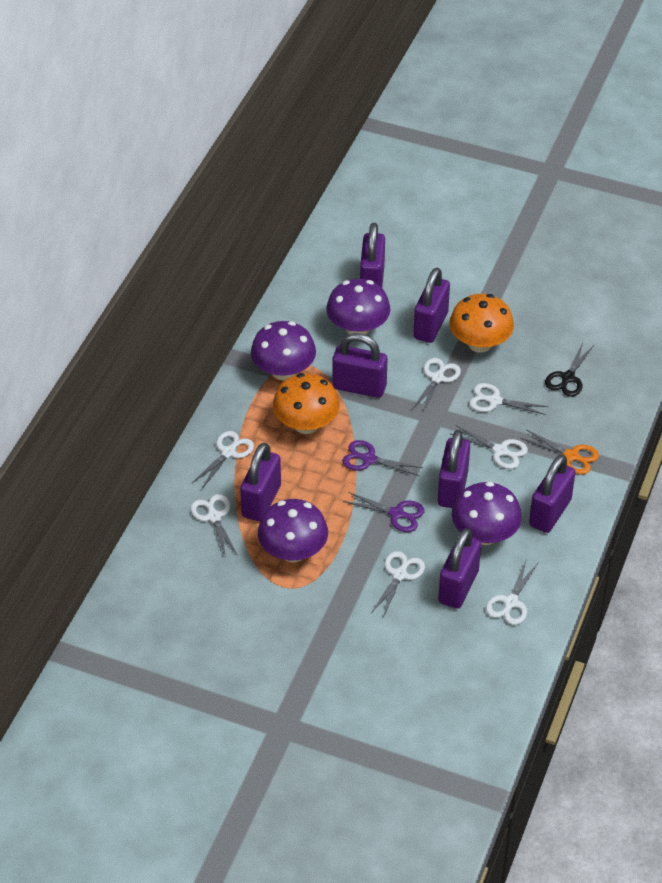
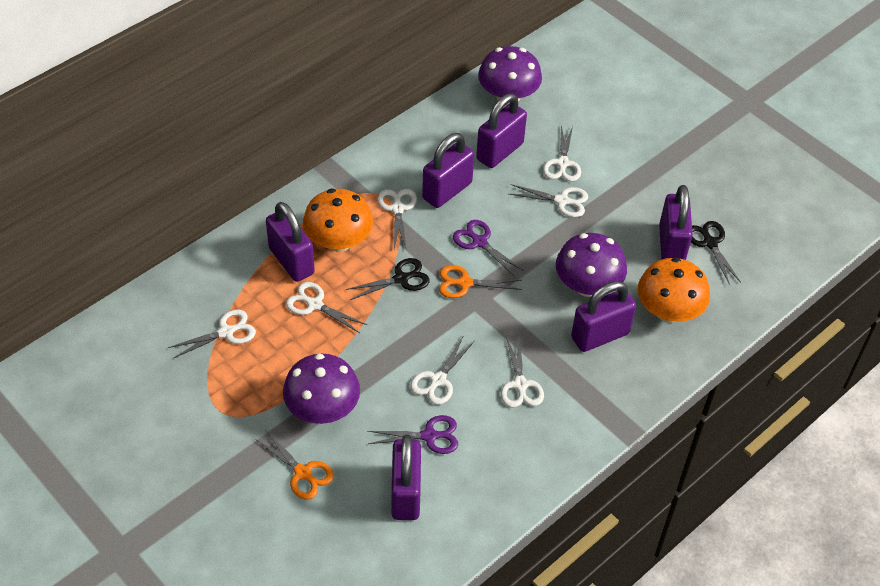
black scissors: 1 -> 2
orange scissors: 1 -> 2
purple mushroom: 4 -> 3
purple padlock: 7 -> 6

